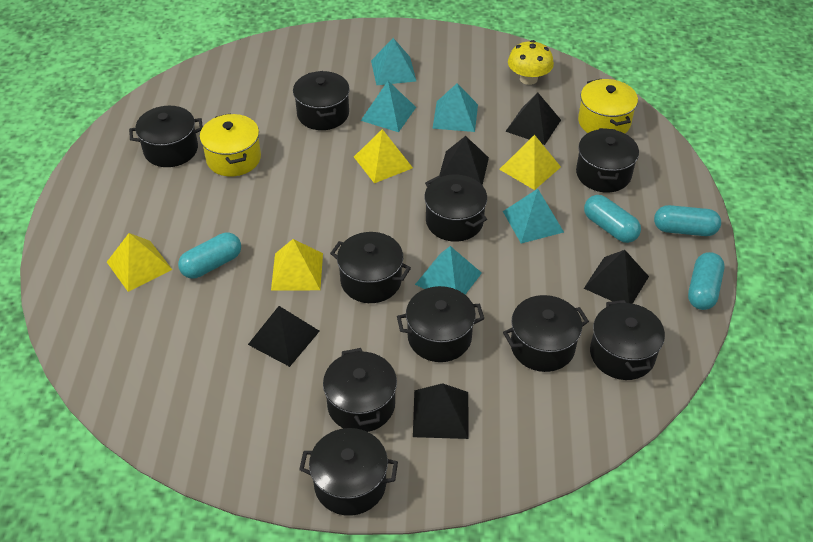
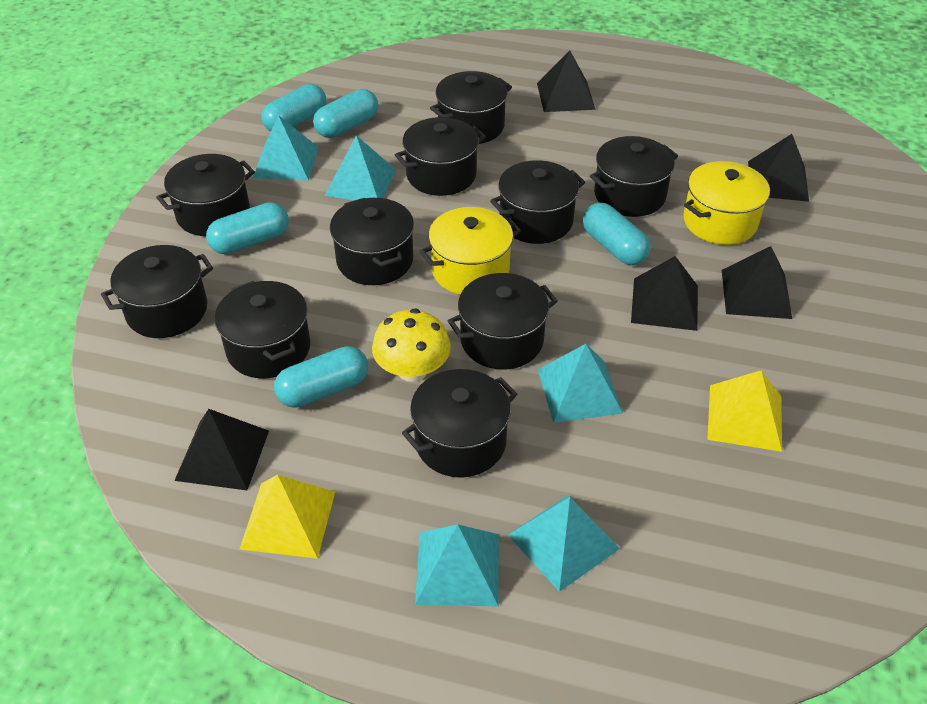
turquoise capsule: 4 -> 5
yellow pyramid: 4 -> 2

